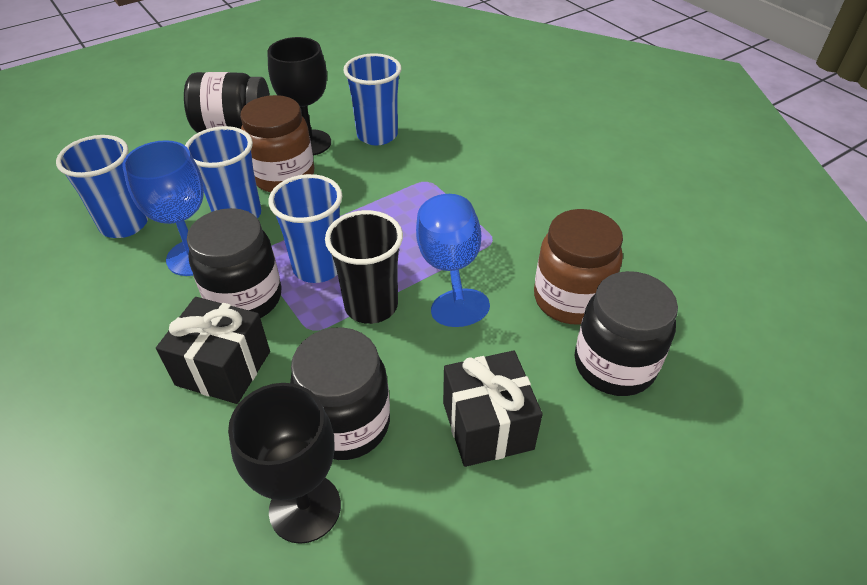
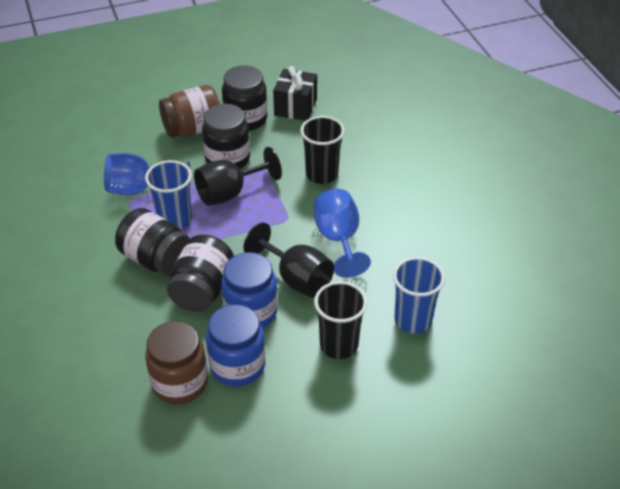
black cup: 1 -> 2
black gift: 2 -> 1
blue cup: 4 -> 2
blue jar: 0 -> 2

